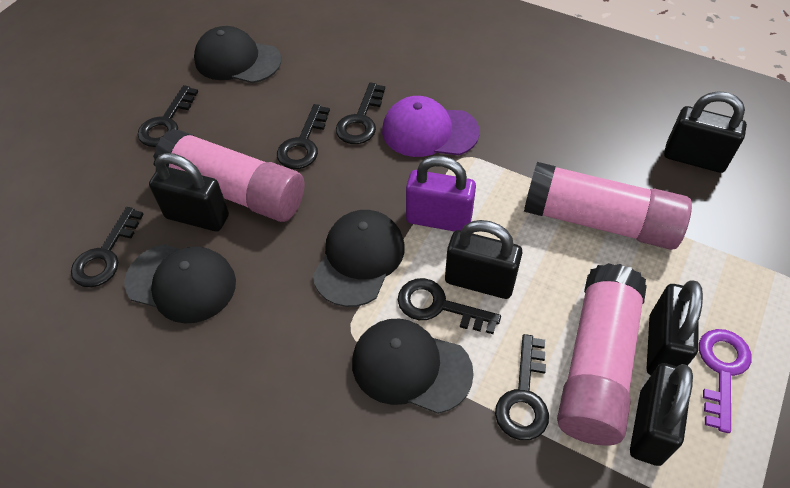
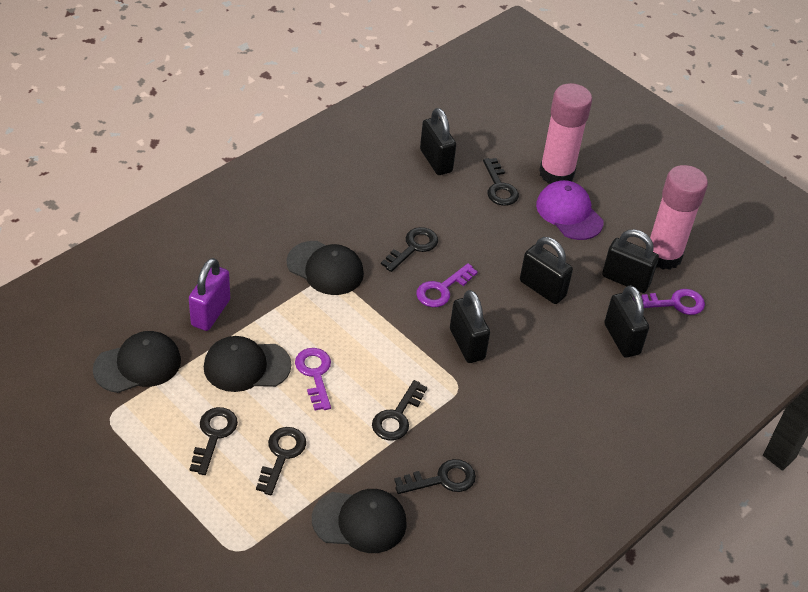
pink glue stick: 3 -> 2
purple key: 1 -> 3

